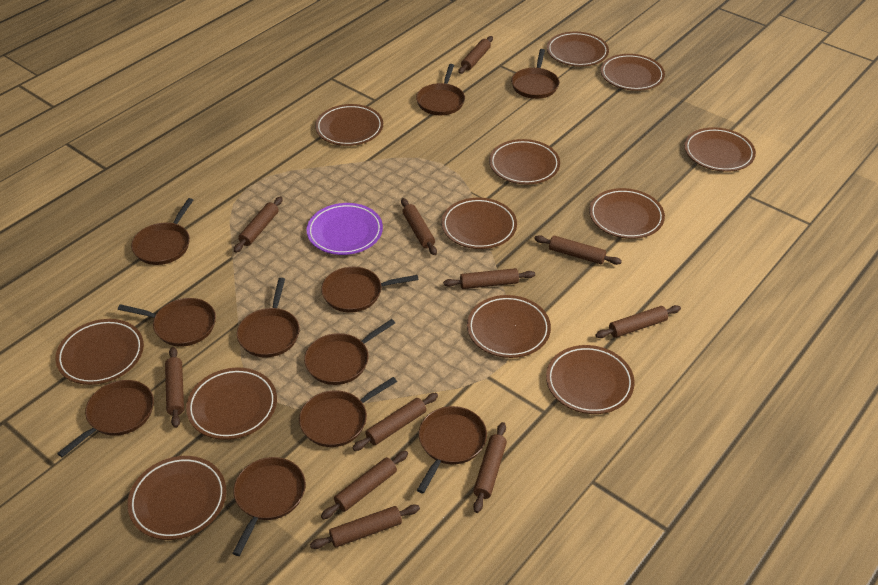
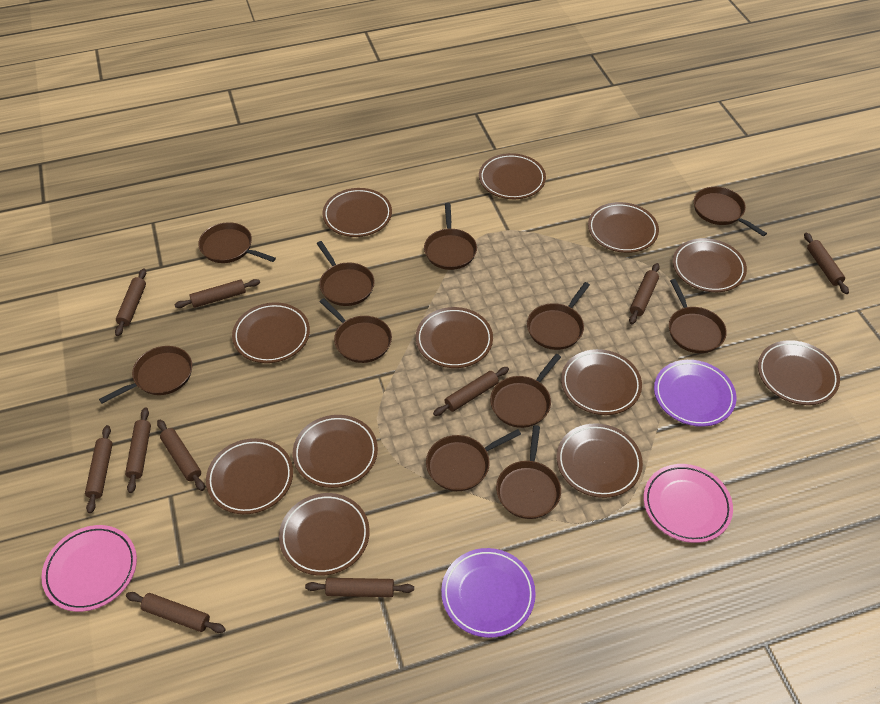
brown rolling pin: 11 -> 10
pink plate: 0 -> 2
purple plate: 1 -> 2

